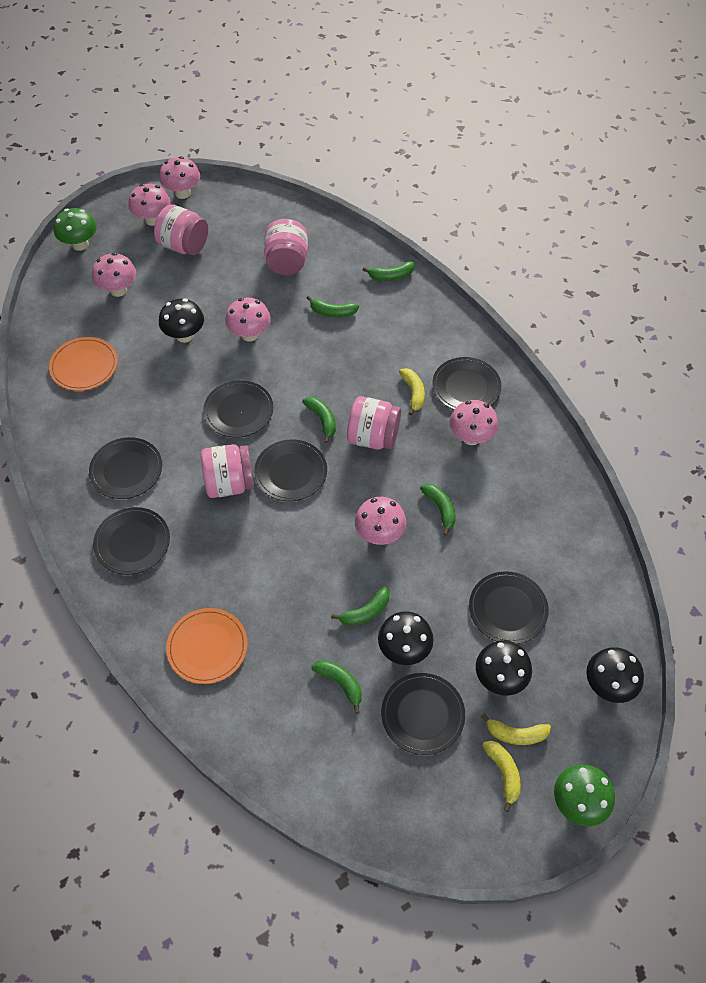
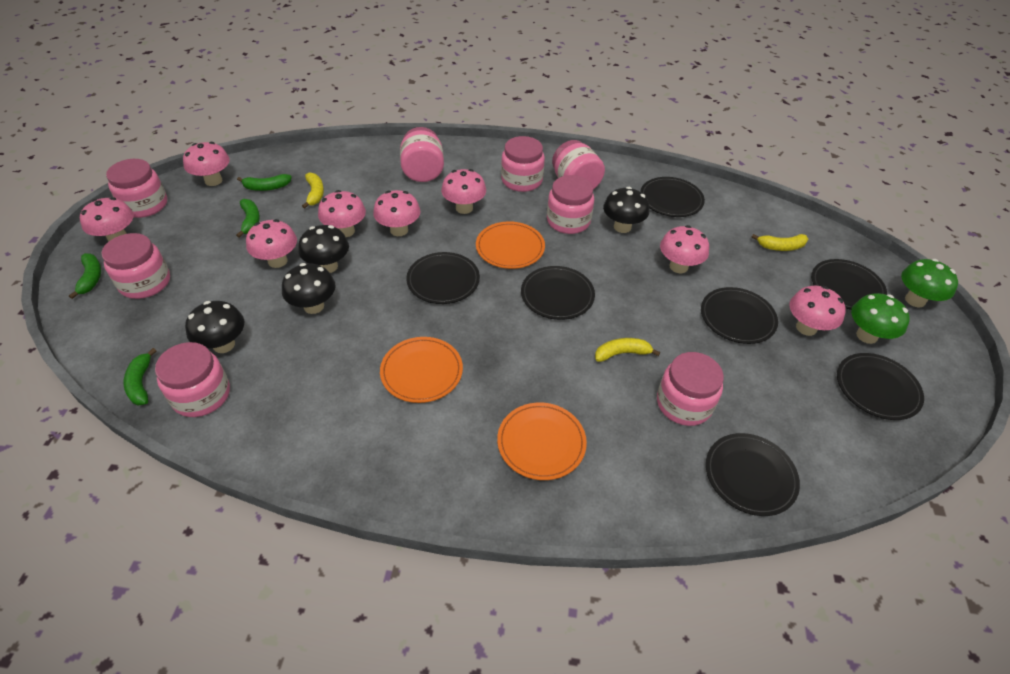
green banana: 6 -> 4
orange plate: 2 -> 3
pink jar: 4 -> 8
pink mushroom: 6 -> 8

